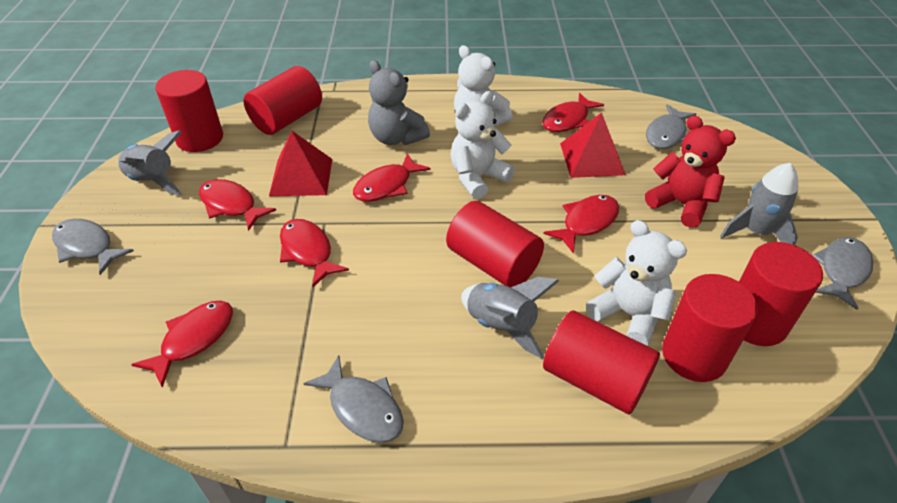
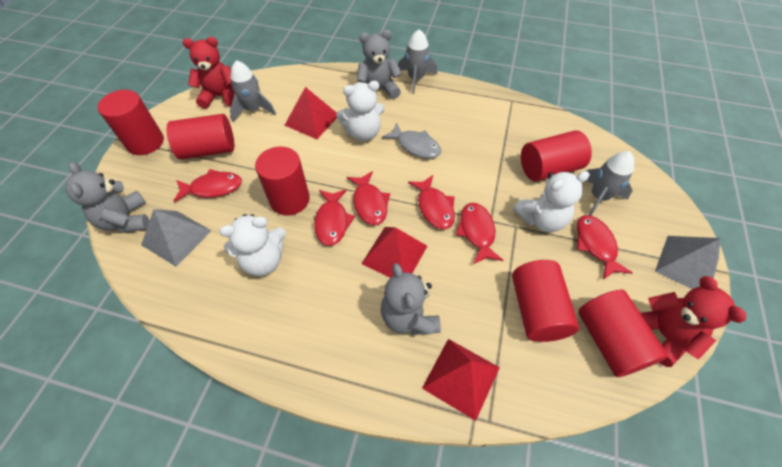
grey fish: 4 -> 1
grey pyramid: 0 -> 2
grey teddy bear: 1 -> 3
red pyramid: 2 -> 3
red teddy bear: 1 -> 2

